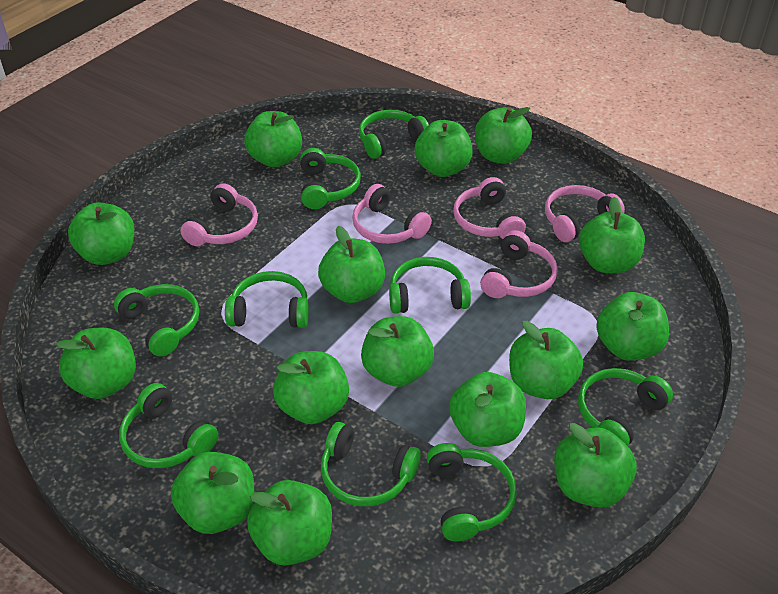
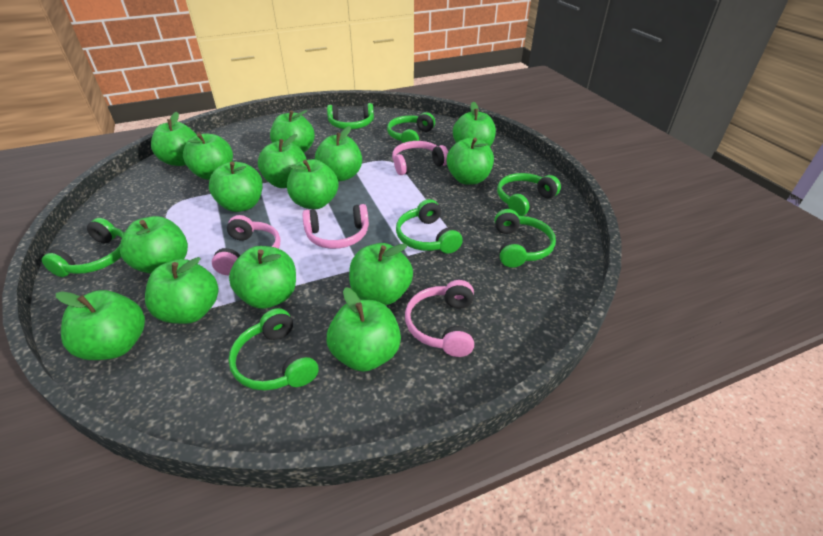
green headphones: 9 -> 7
pink headphones: 5 -> 4

